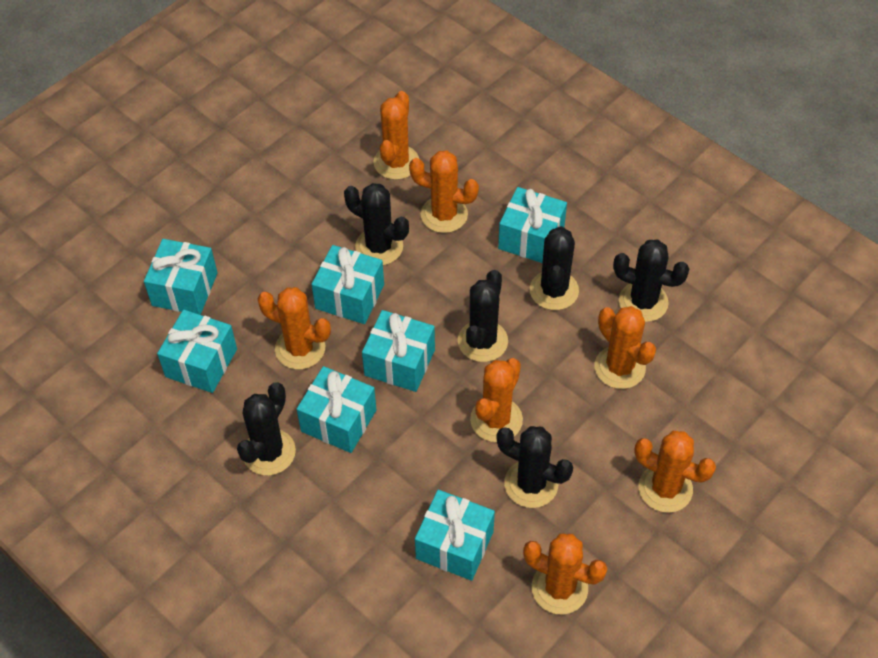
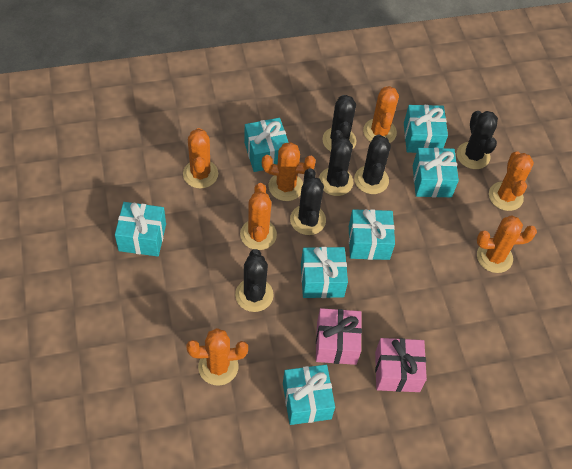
pink gift: 0 -> 2

